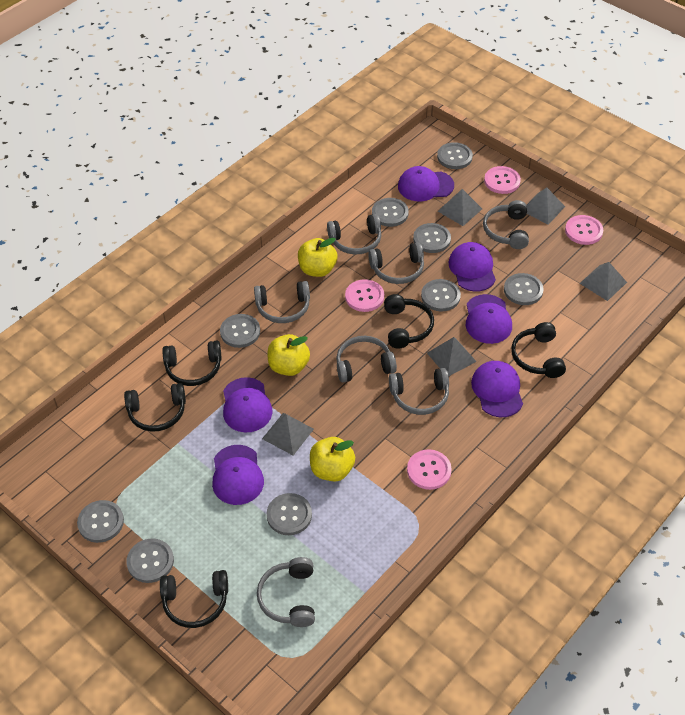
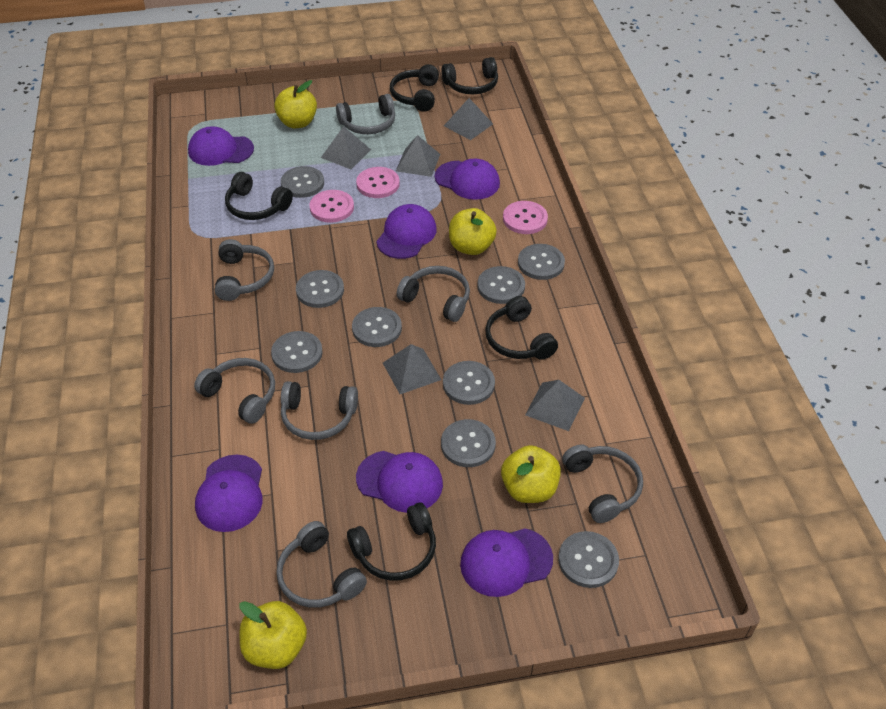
pink button: 4 -> 3
yellow apple: 3 -> 4

